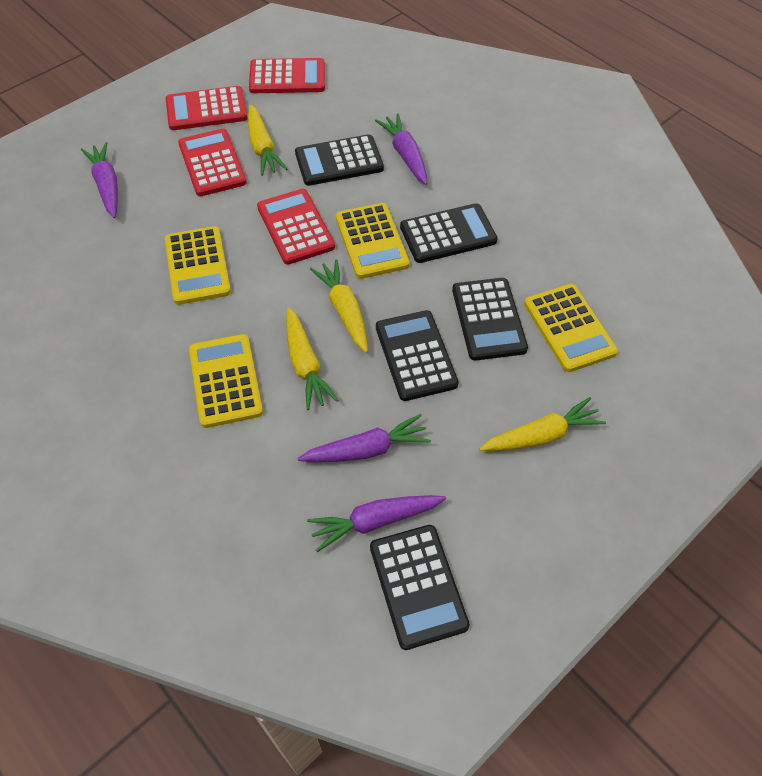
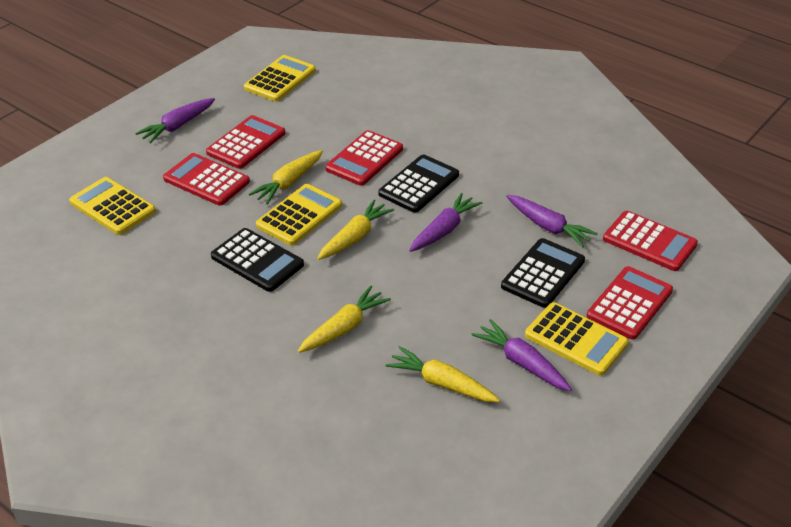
black calculator: 5 -> 3
red calculator: 4 -> 5

